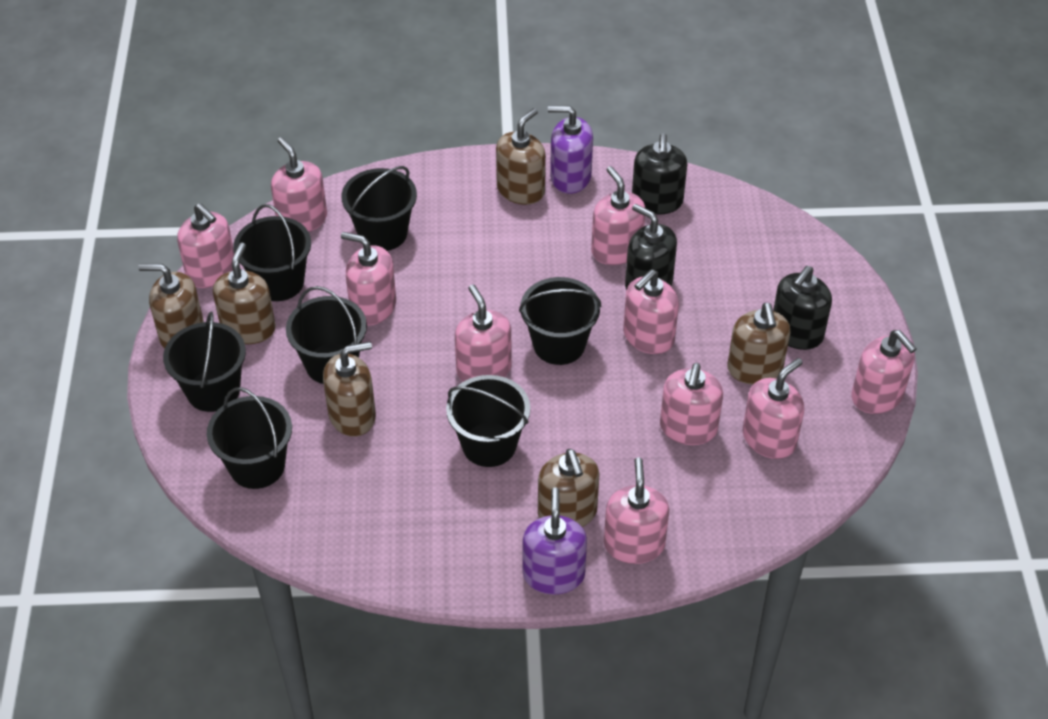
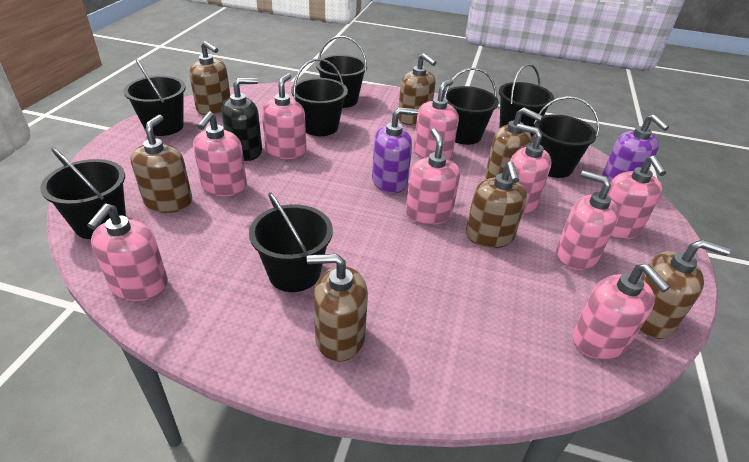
black bucket: 7 -> 8
black soap dispenser: 3 -> 1
brown soap dispenser: 6 -> 7
pink soap dispenser: 10 -> 9

